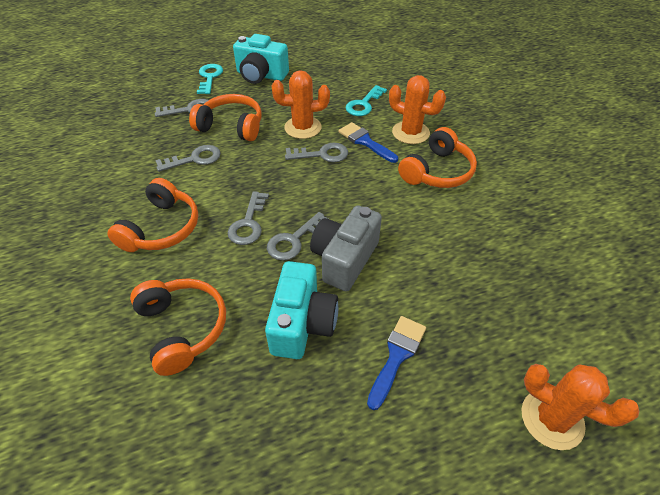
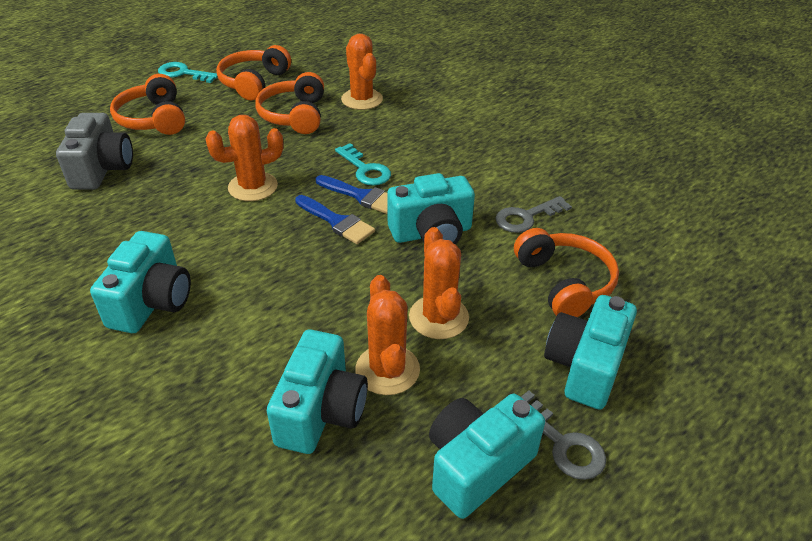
grey key: 5 -> 2
orange cactus: 3 -> 4
turquoise camera: 2 -> 5

